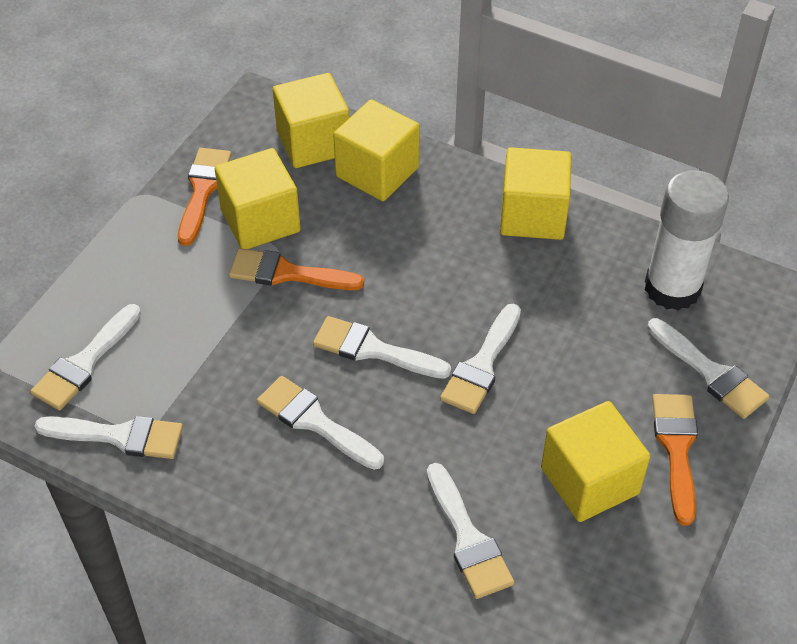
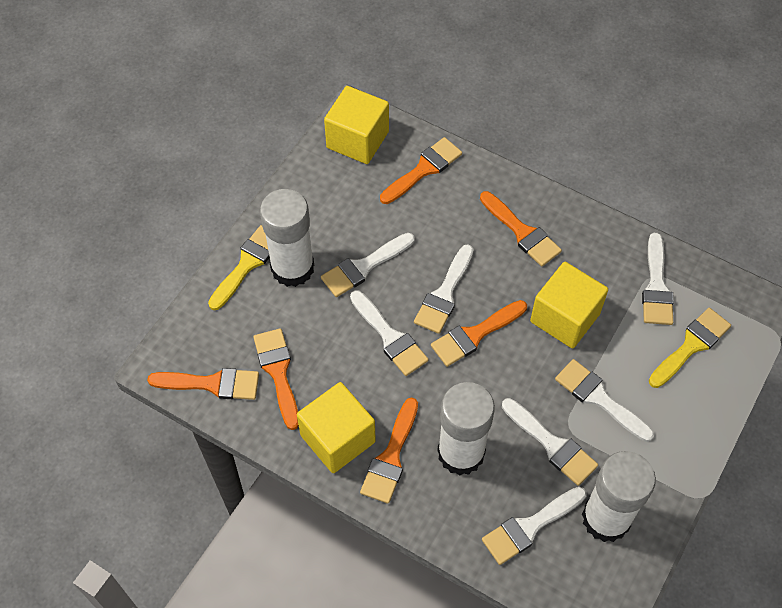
orange brush: 3 -> 6
white glue stick: 1 -> 3
yellow brush: 0 -> 2
yellow cube: 5 -> 3

